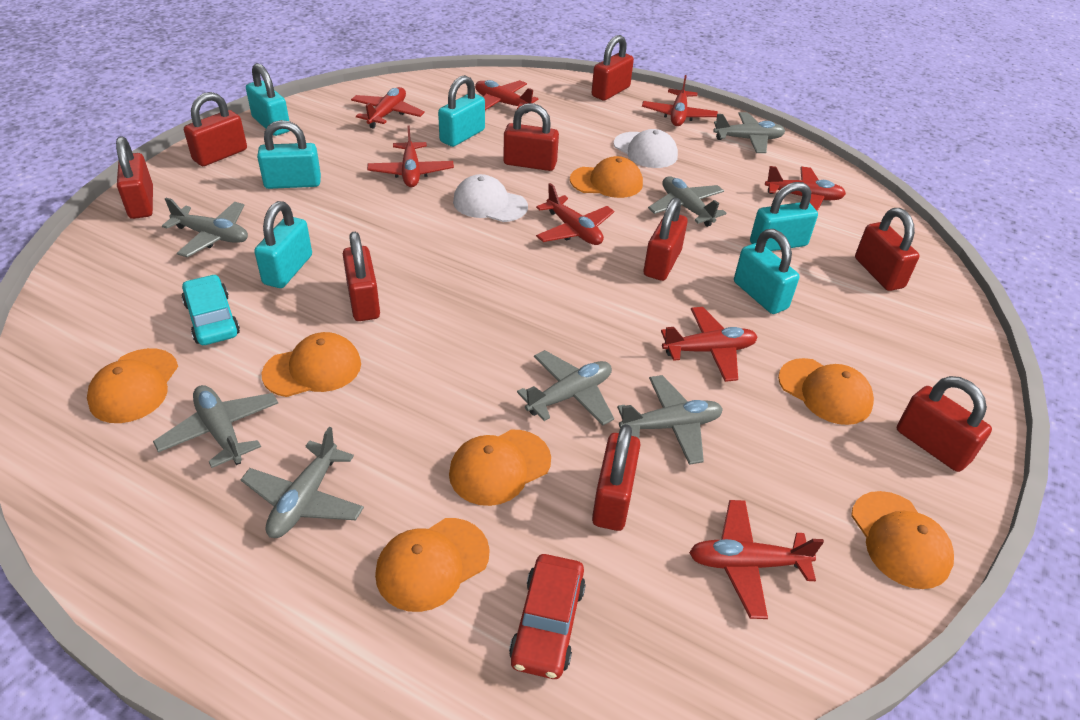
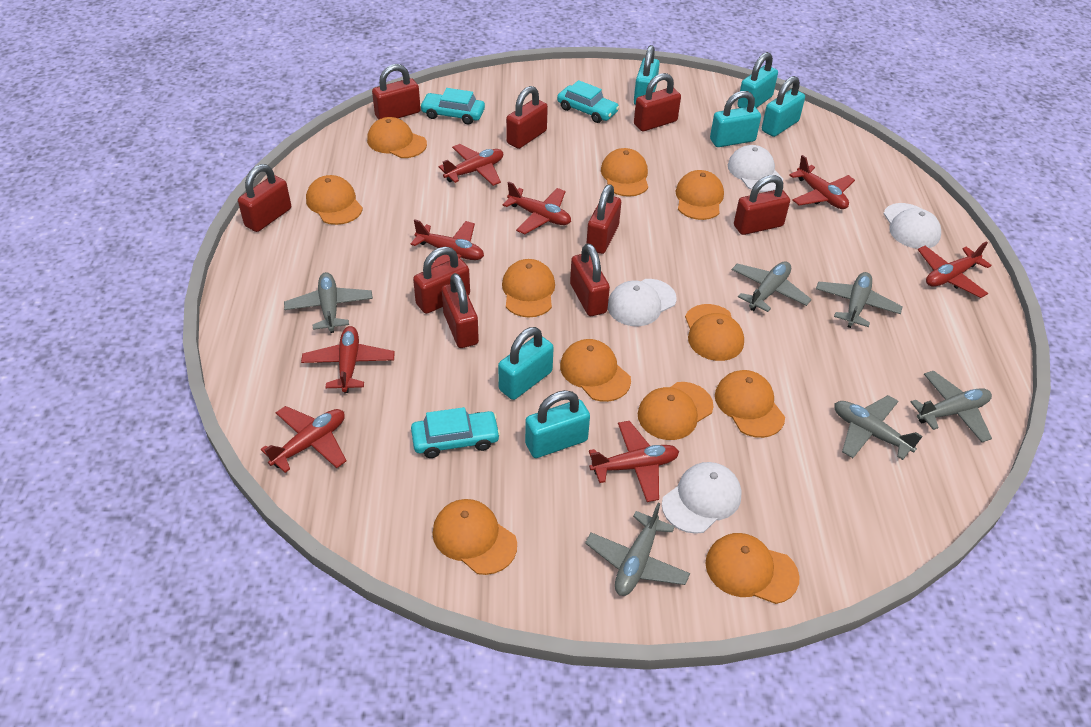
grey plane: 7 -> 6
orange cap: 7 -> 11
red car: 1 -> 0
turquoise car: 1 -> 3
white cap: 2 -> 4

